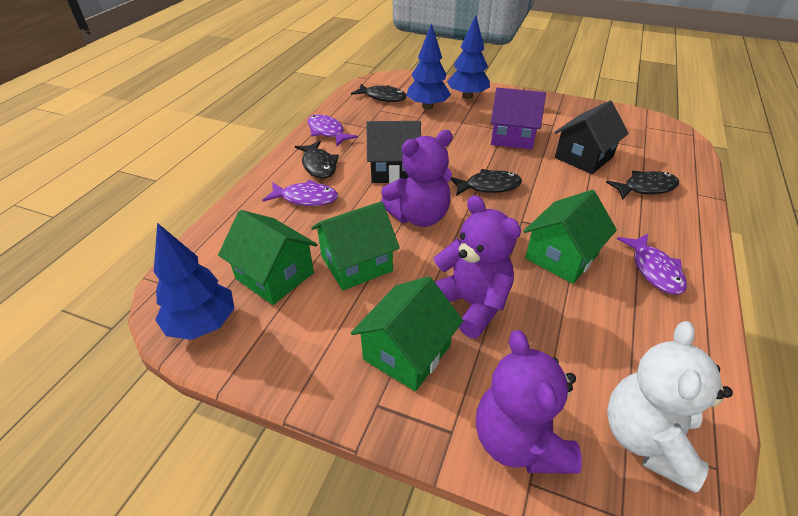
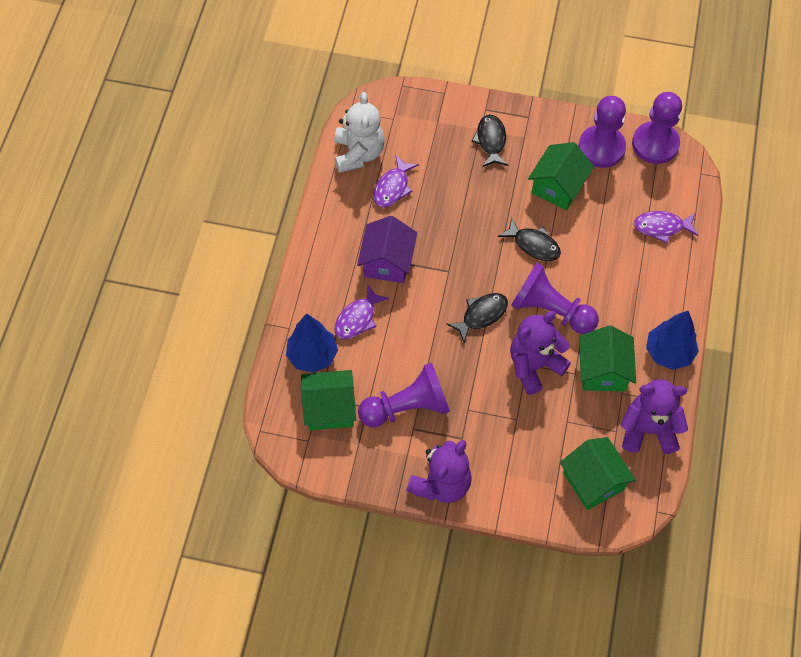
black fish: 4 -> 3
black house: 2 -> 0
blue tree: 3 -> 2
purple pawn: 0 -> 4

